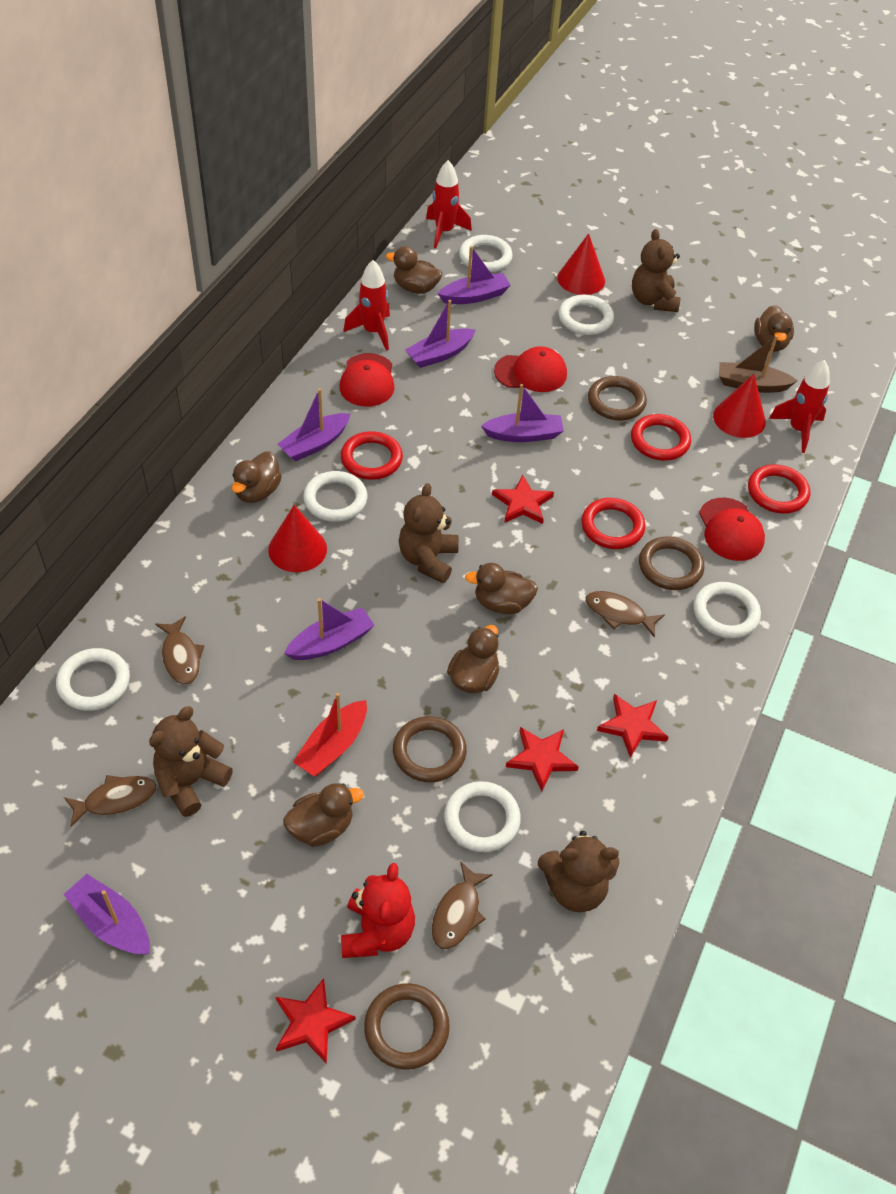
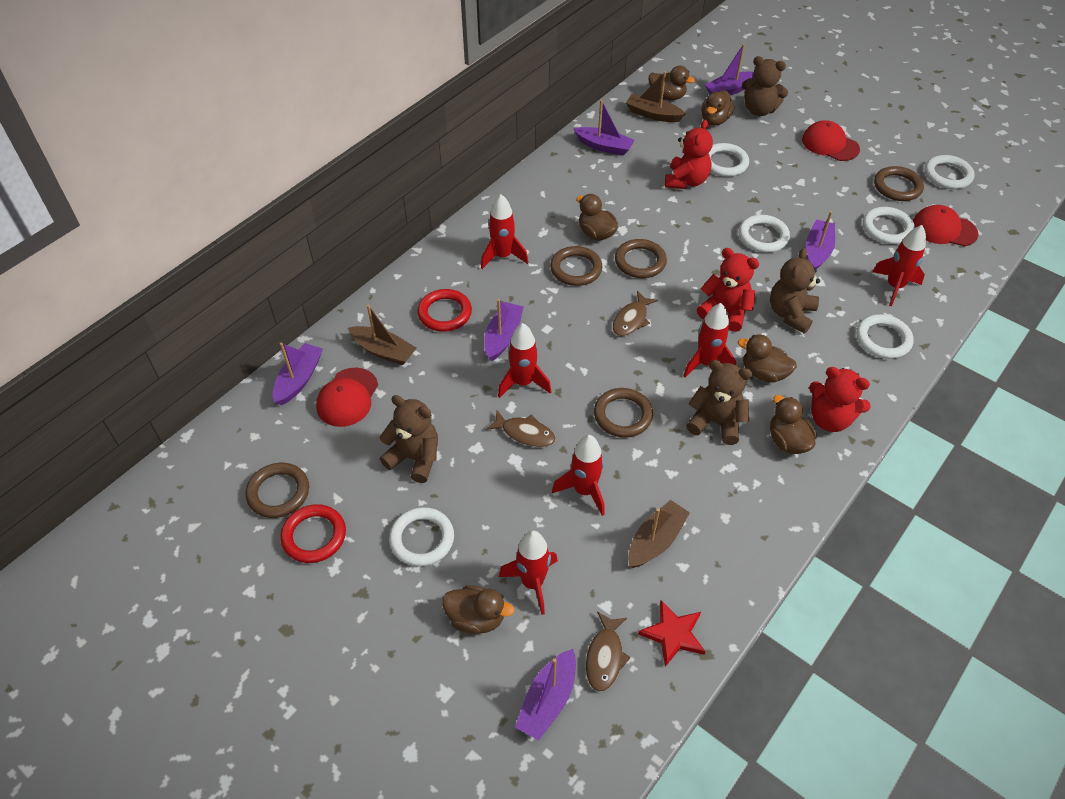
brown boat: 1 -> 3
brown fish: 4 -> 3
brown ring: 4 -> 5
red boat: 1 -> 0
red cone: 3 -> 0
red ring: 4 -> 2
red rocket: 3 -> 6
red star: 4 -> 1
red teddy bear: 1 -> 3

